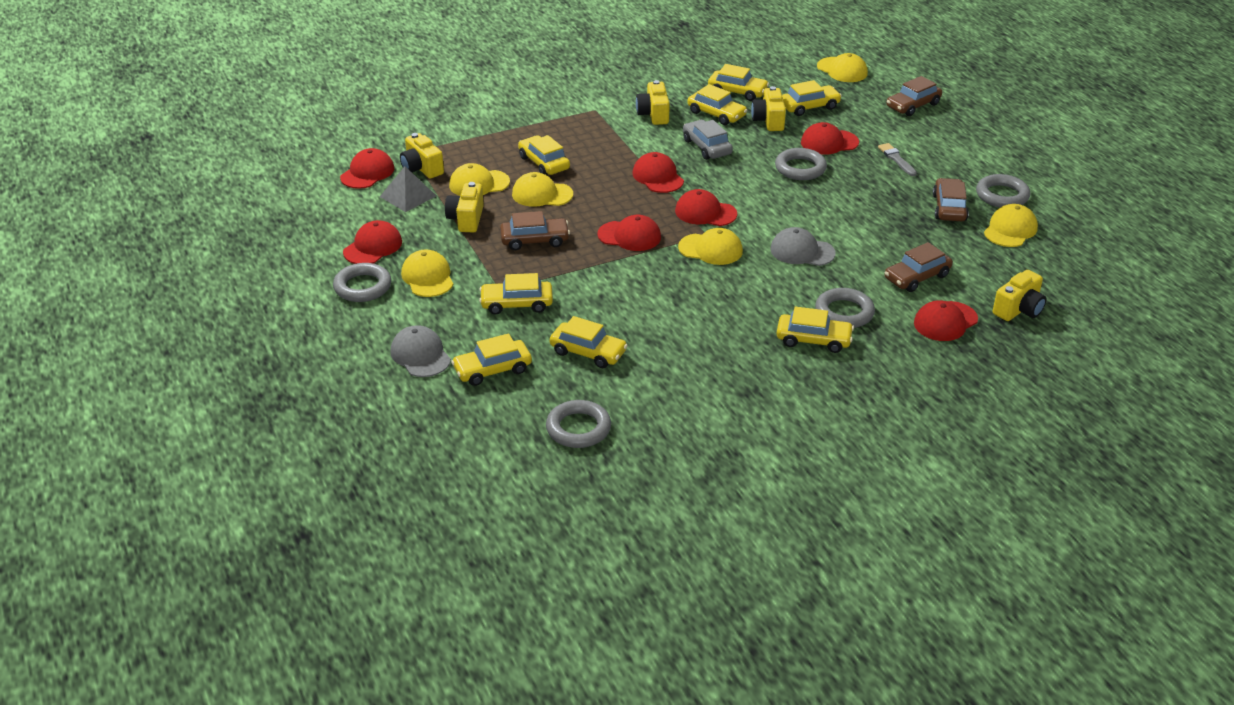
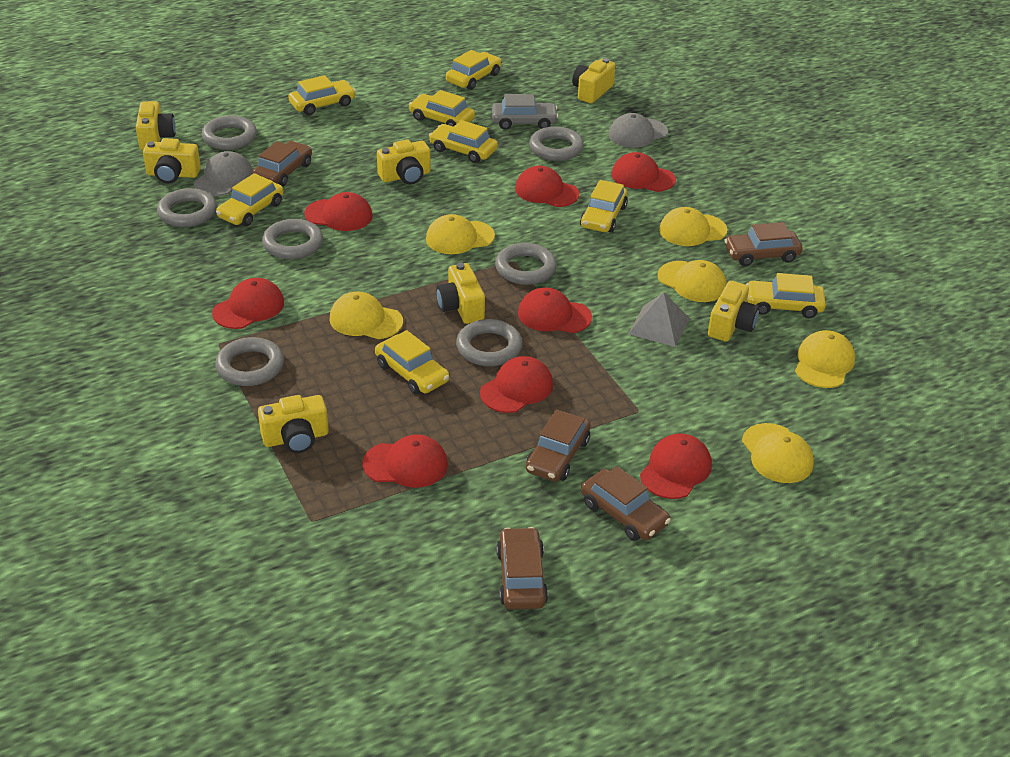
brown car: 4 -> 5
grey brush: 1 -> 0
grey ring: 5 -> 7
red cap: 7 -> 8
yellow camera: 5 -> 7

